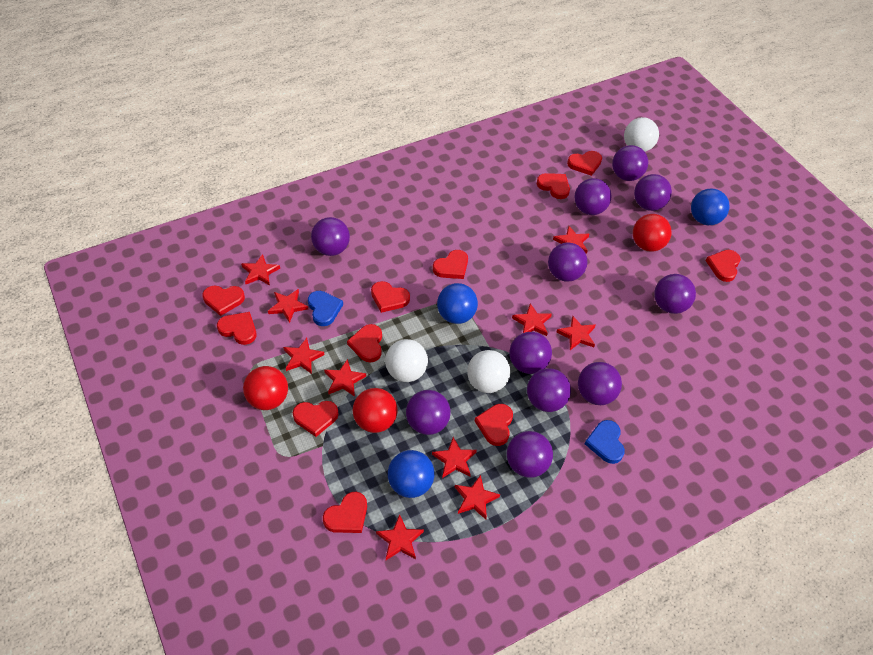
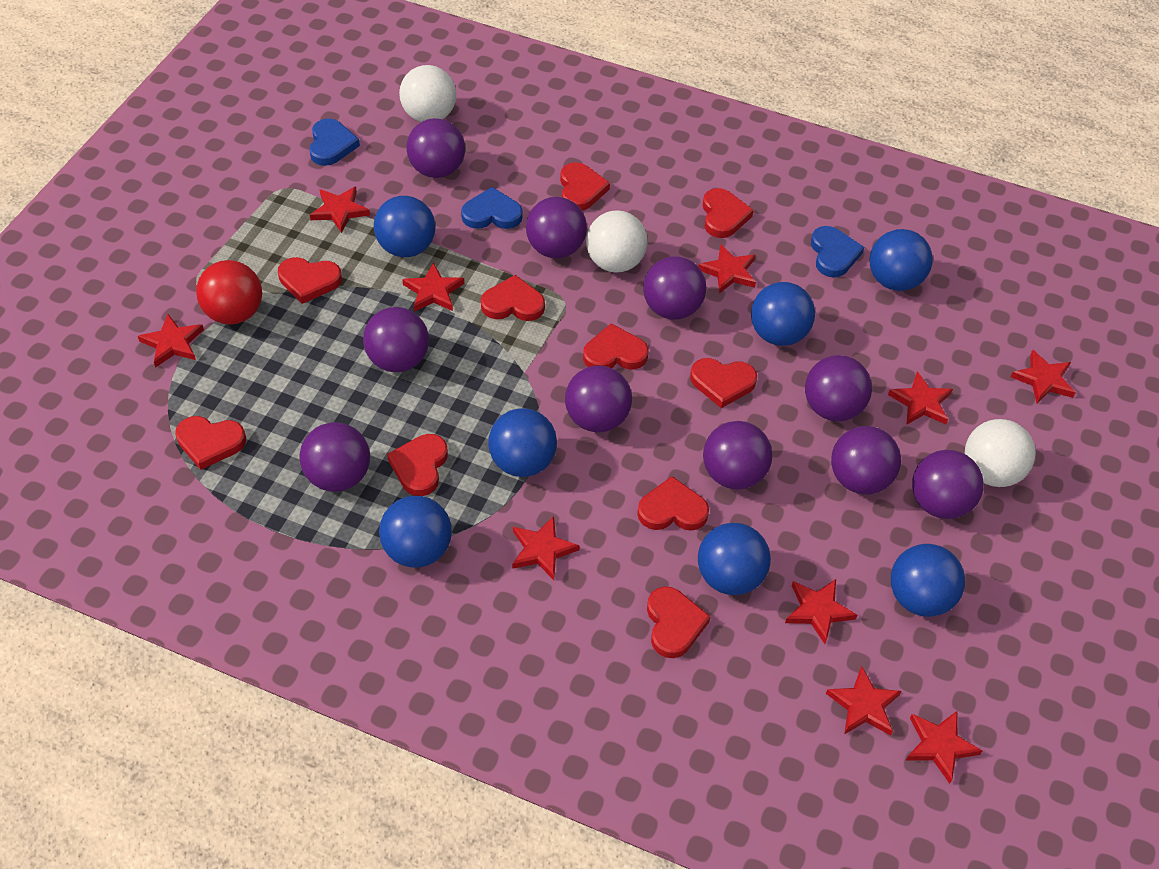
blue ball: 3 -> 7
blue heart: 2 -> 3
purple ball: 11 -> 10
red ball: 3 -> 1
red heart: 11 -> 10

